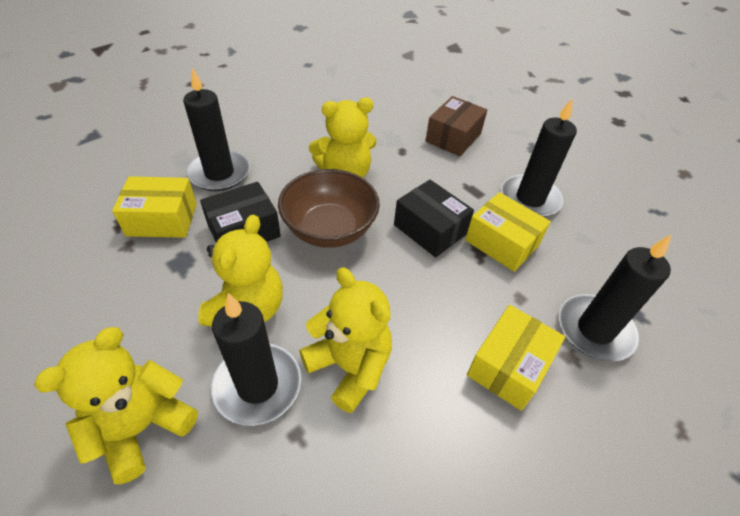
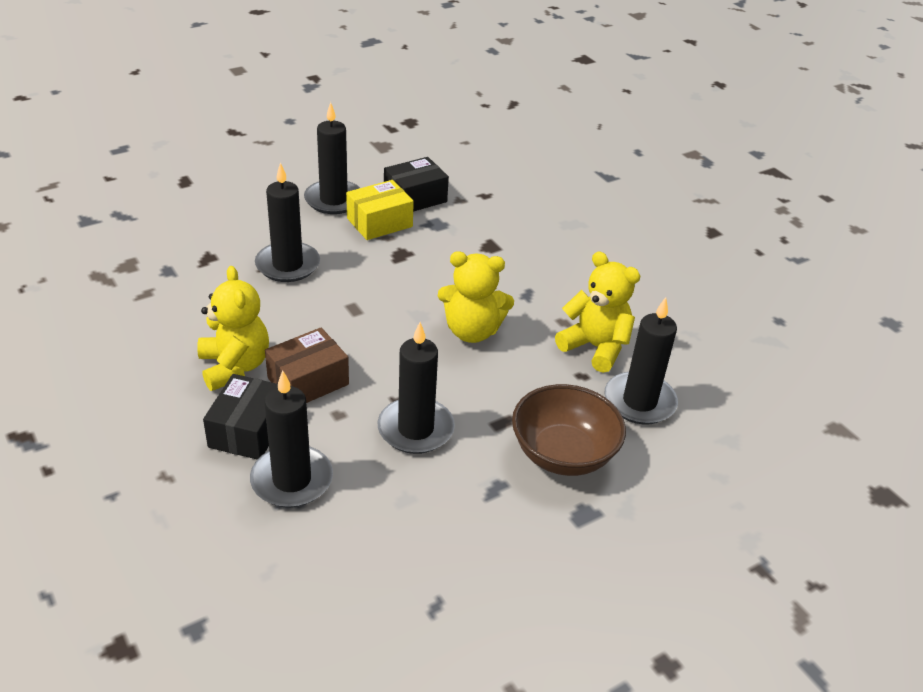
black candle: 4 -> 5
yellow box: 3 -> 1
yellow teddy bear: 4 -> 3

